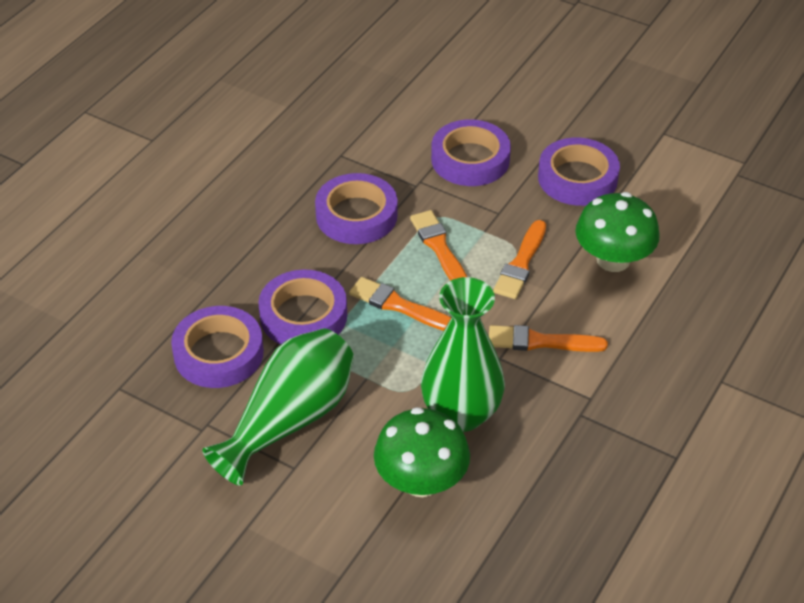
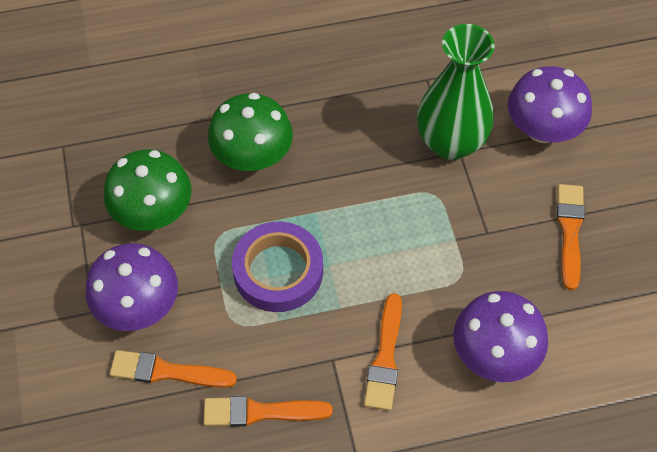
green vase: 2 -> 1
purple mushroom: 0 -> 3
purple tape: 5 -> 1

